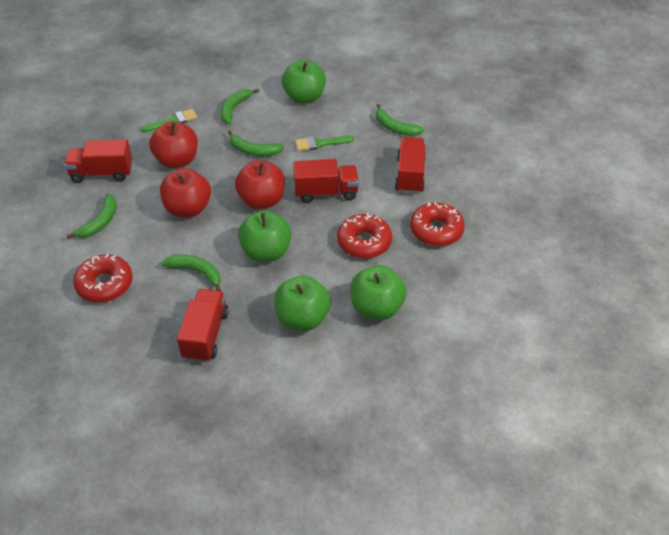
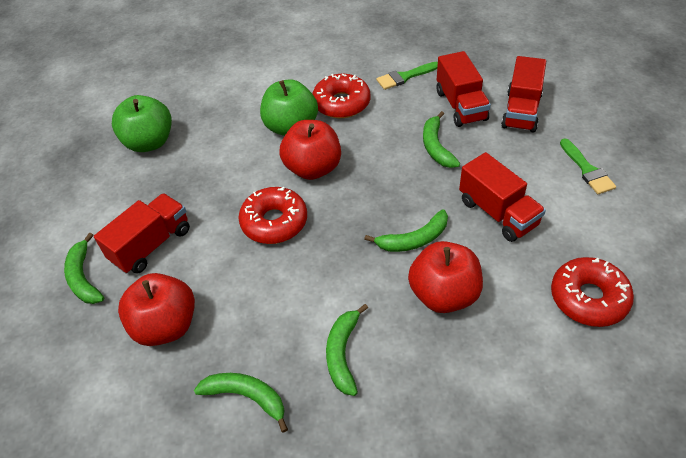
green apple: 4 -> 2

